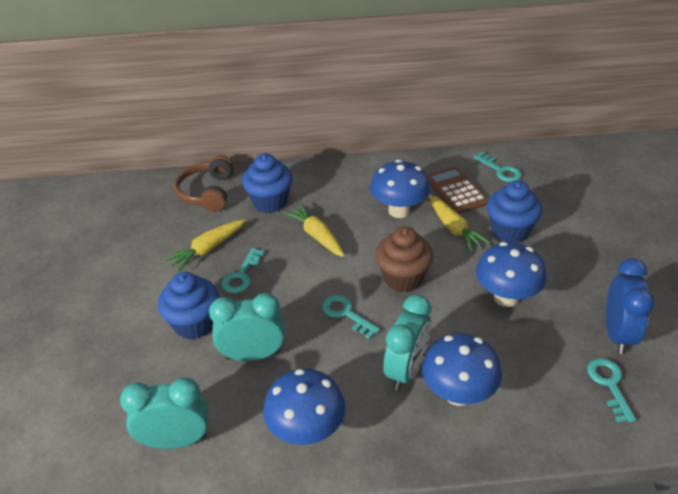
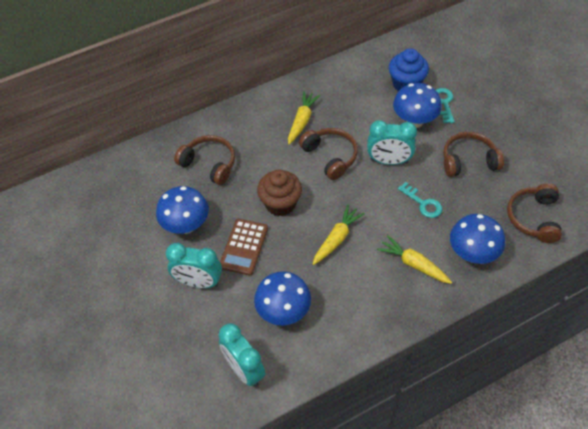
blue clock: 1 -> 0
blue cupcake: 3 -> 1
brown headphones: 1 -> 4
turquoise key: 4 -> 2

